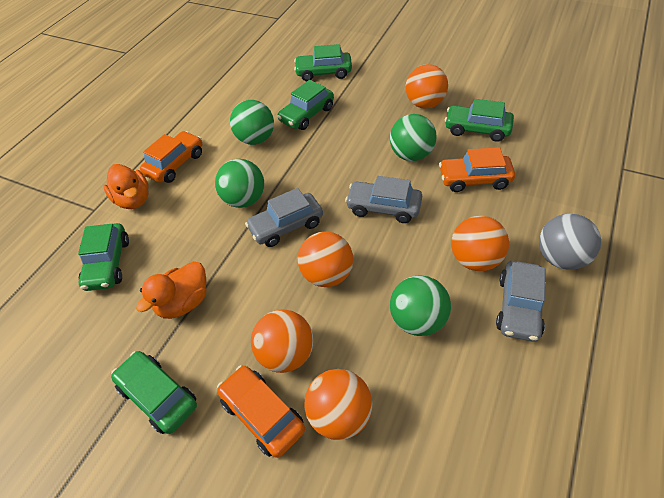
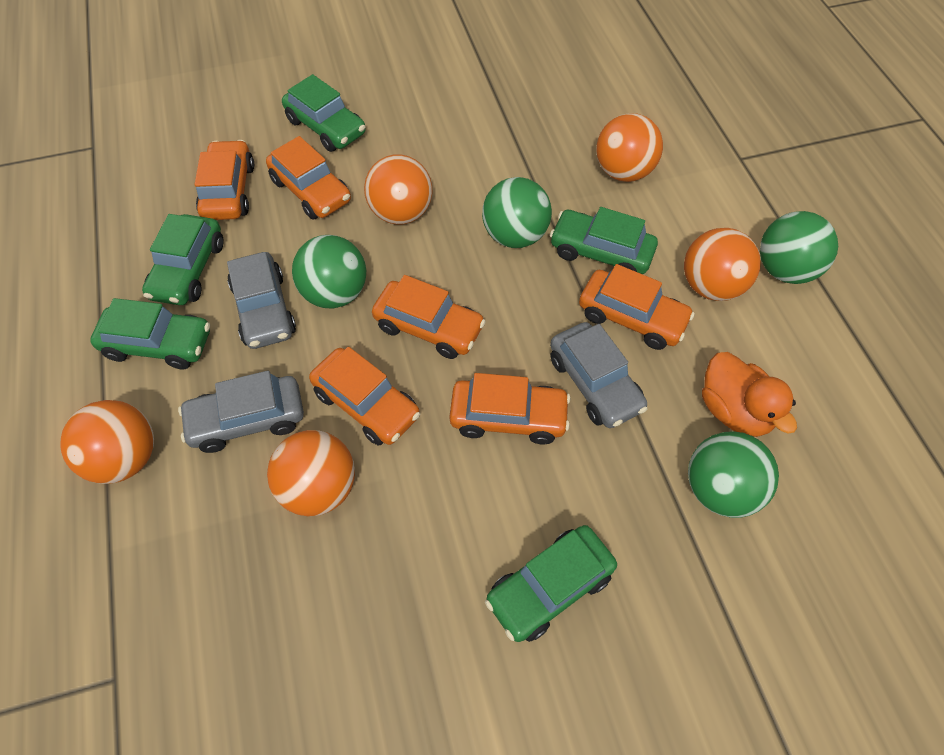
grey ball: 1 -> 0
orange car: 3 -> 6
orange duck: 2 -> 1

